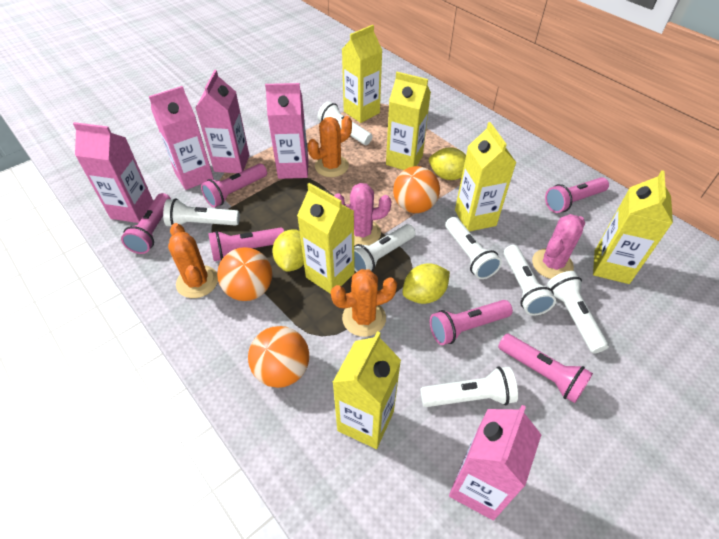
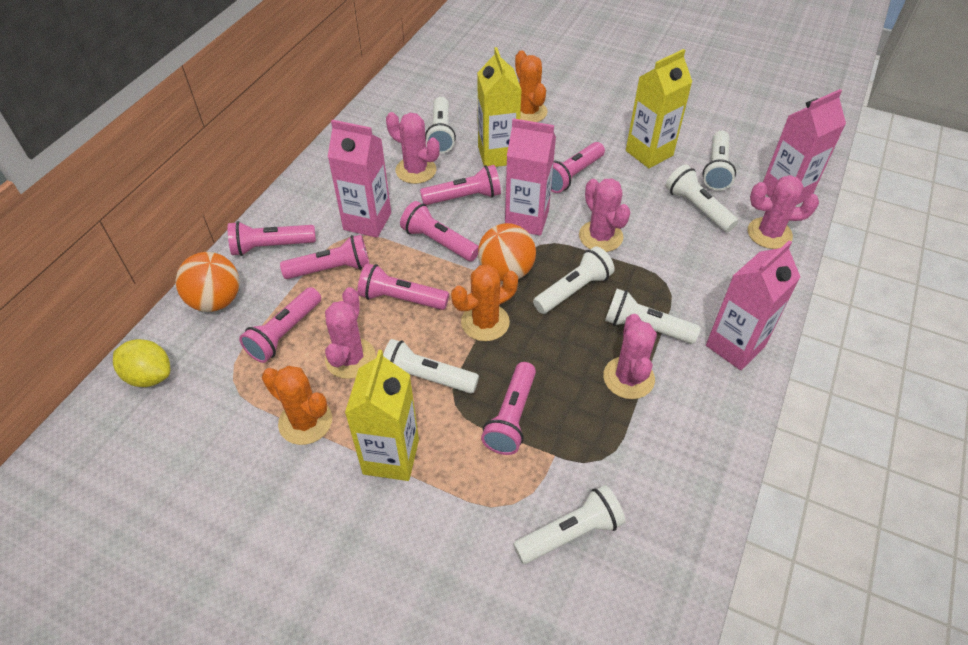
orange ball: 3 -> 2
pink cactus: 2 -> 5
pink carton: 5 -> 4
pink flashlight: 6 -> 8
yellow carton: 6 -> 3
yellow lemon: 3 -> 1

